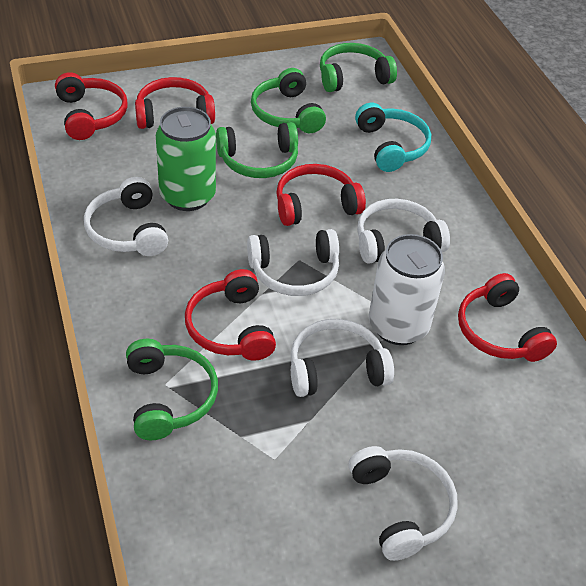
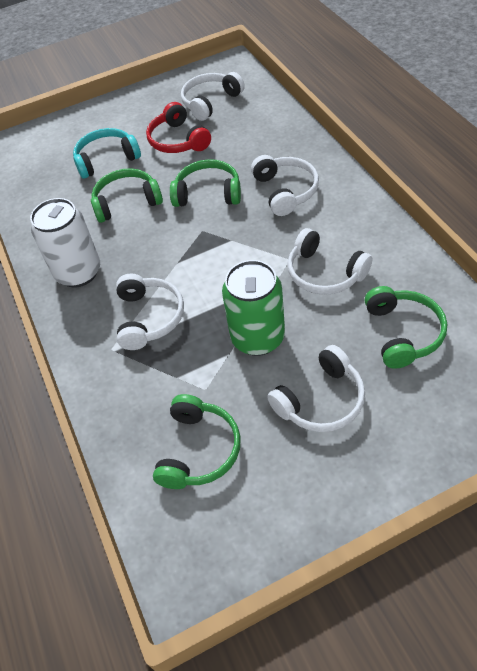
red headphones: 5 -> 1

